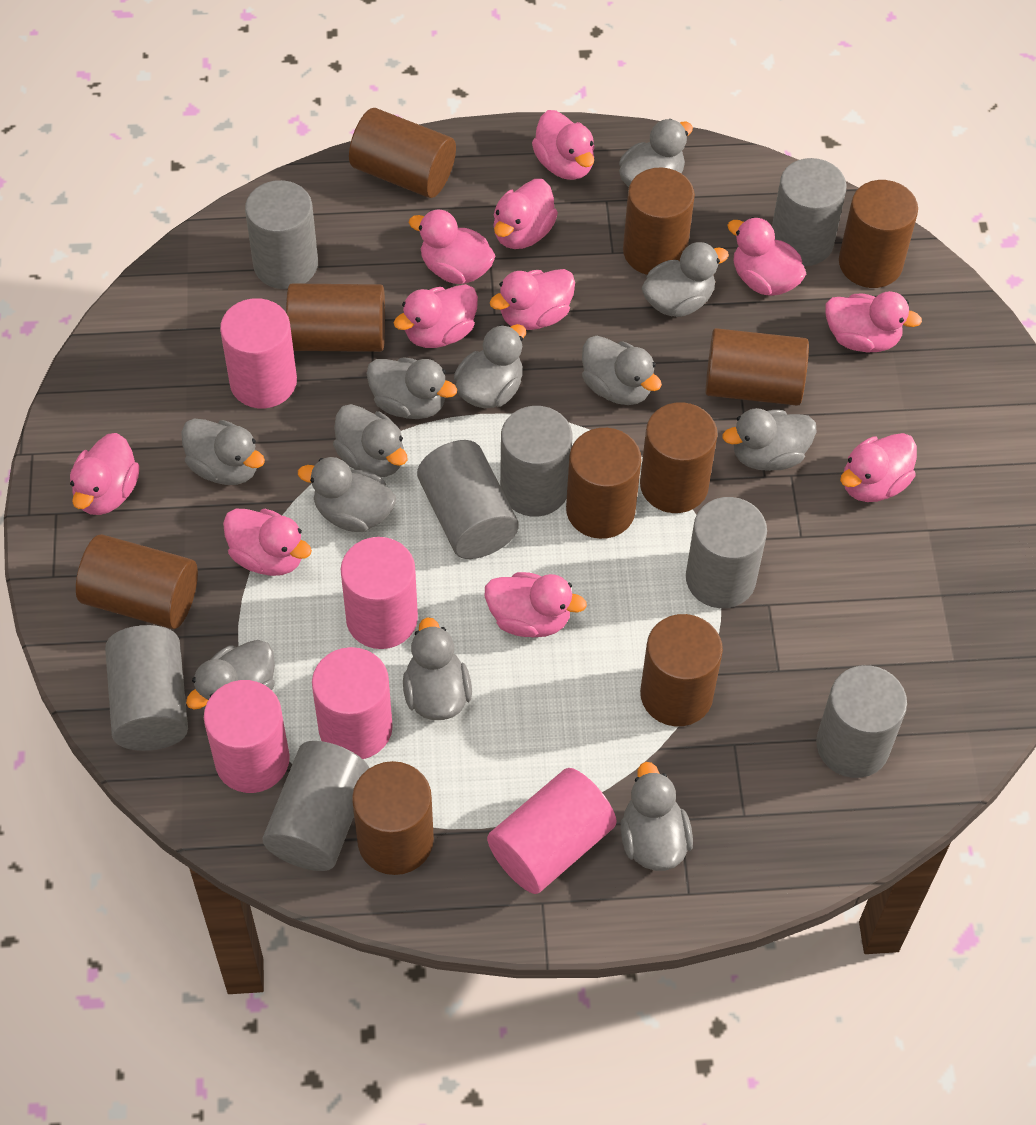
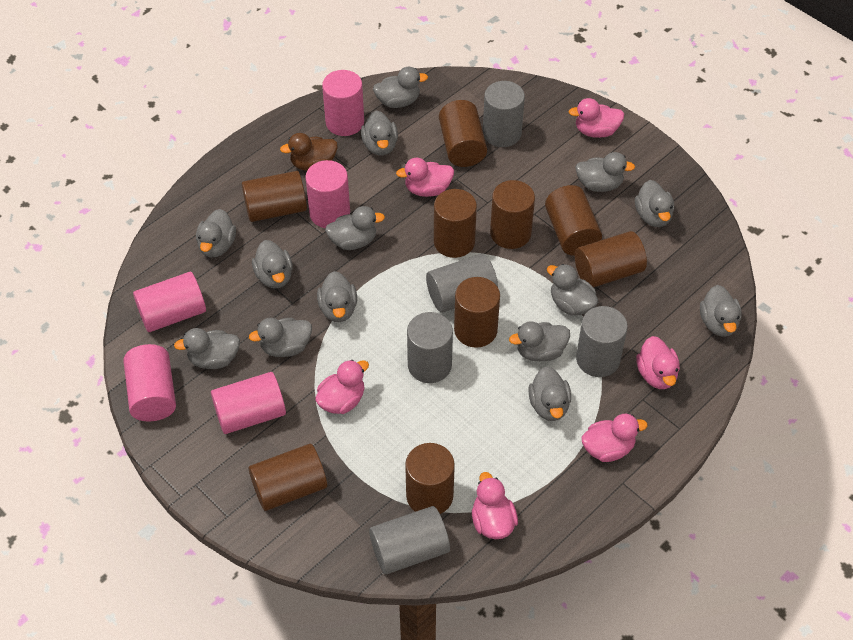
brown cylinder: 10 -> 9
brown duck: 0 -> 1
grey cylinder: 8 -> 5
grey duck: 12 -> 14
pink duck: 11 -> 6

